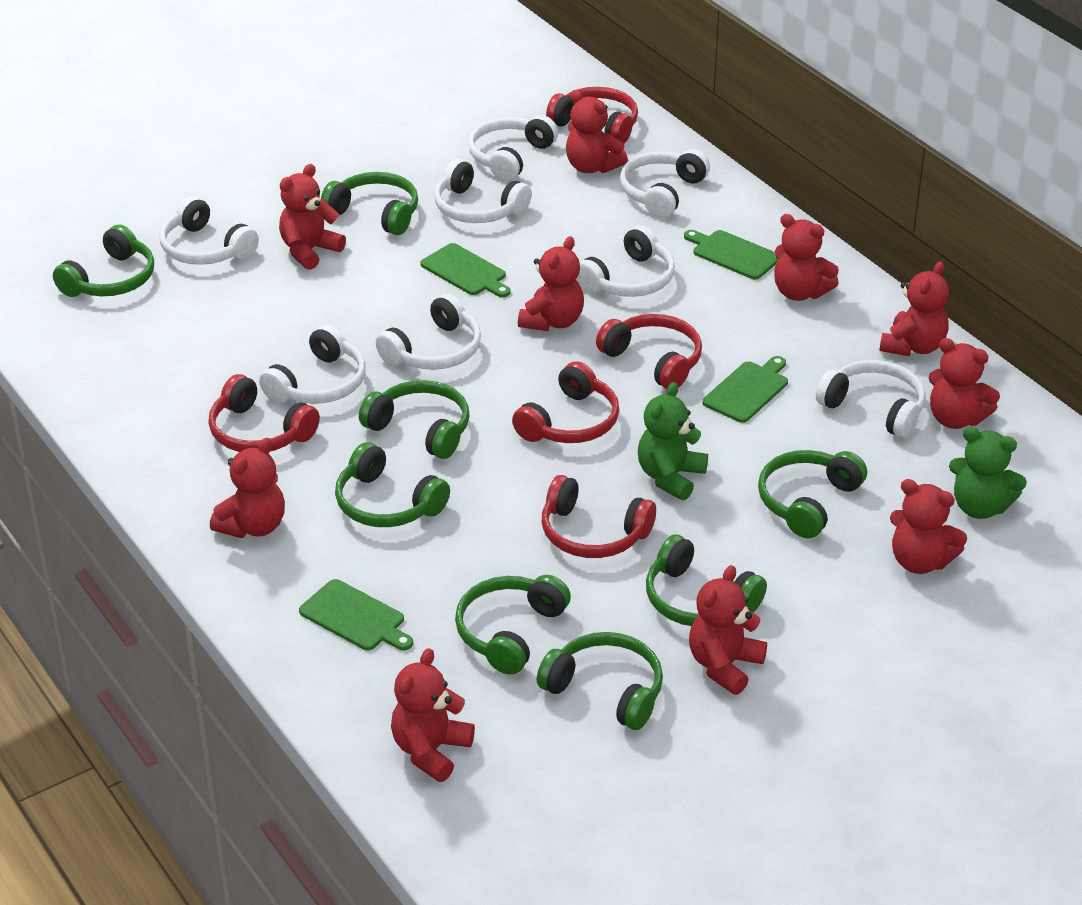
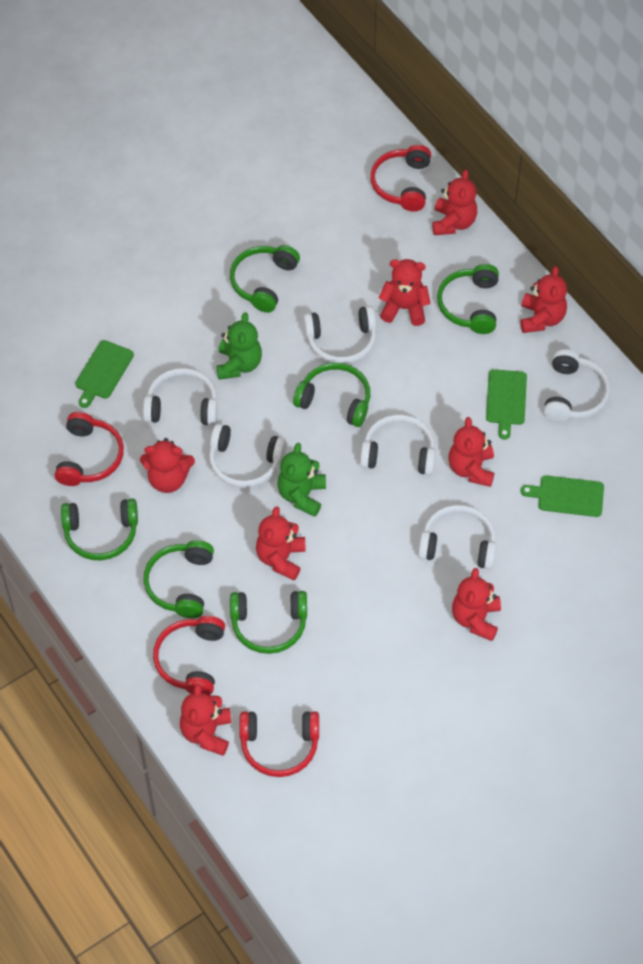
green cutting board: 4 -> 3
green headphones: 8 -> 6
red headphones: 5 -> 4
red teddy bear: 10 -> 8
white headphones: 8 -> 6

